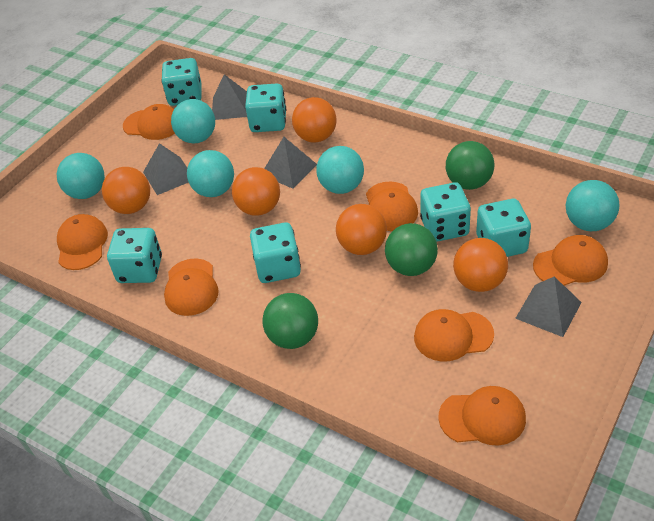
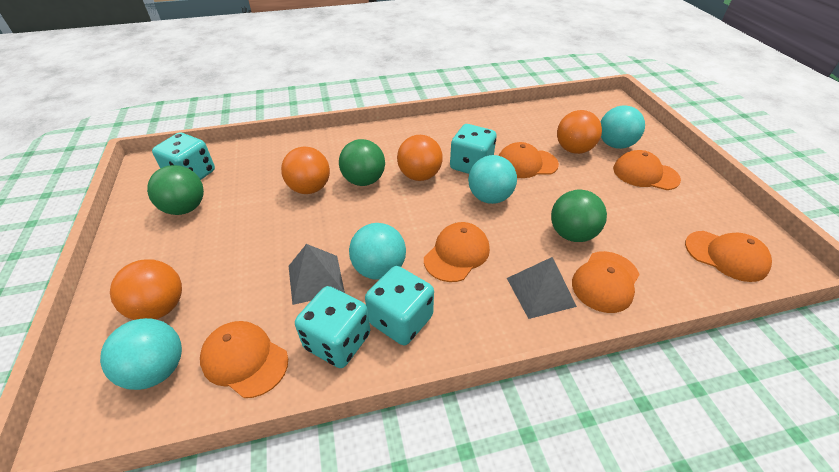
grey pyramid: 4 -> 2
orange ball: 5 -> 4
orange cap: 7 -> 6
turquoise ball: 5 -> 4
turquoise dice: 6 -> 4

